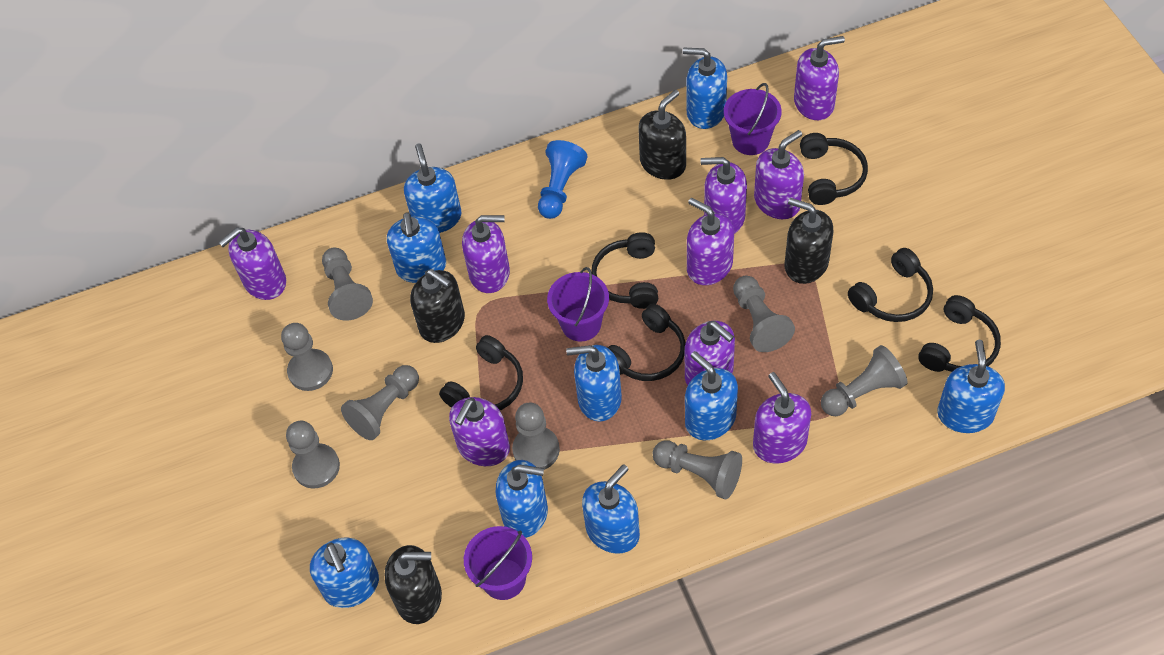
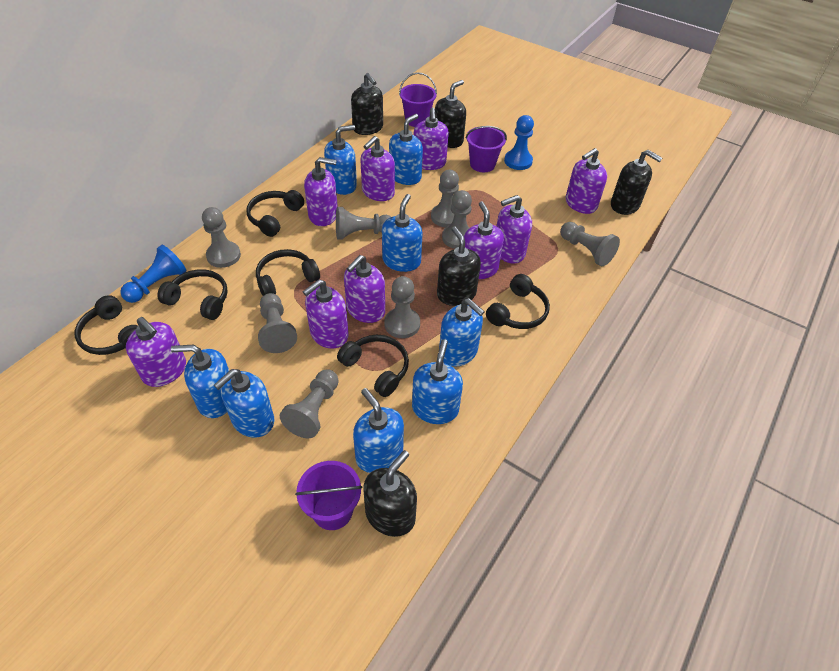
black soap dispenser: 4 -> 5
blue pawn: 1 -> 2
blue soap dispenser: 9 -> 8

